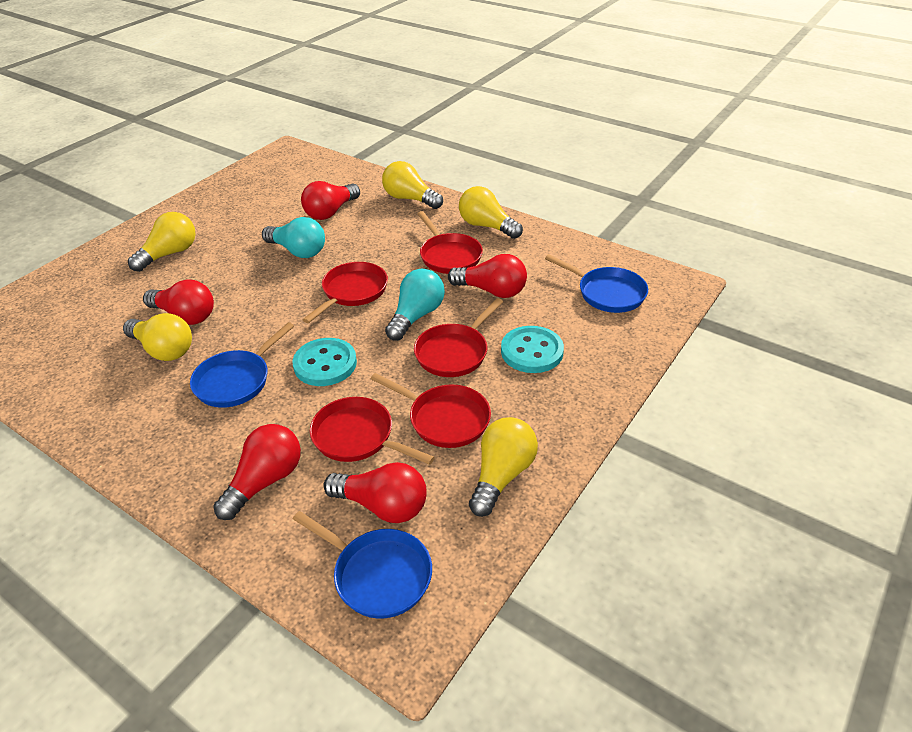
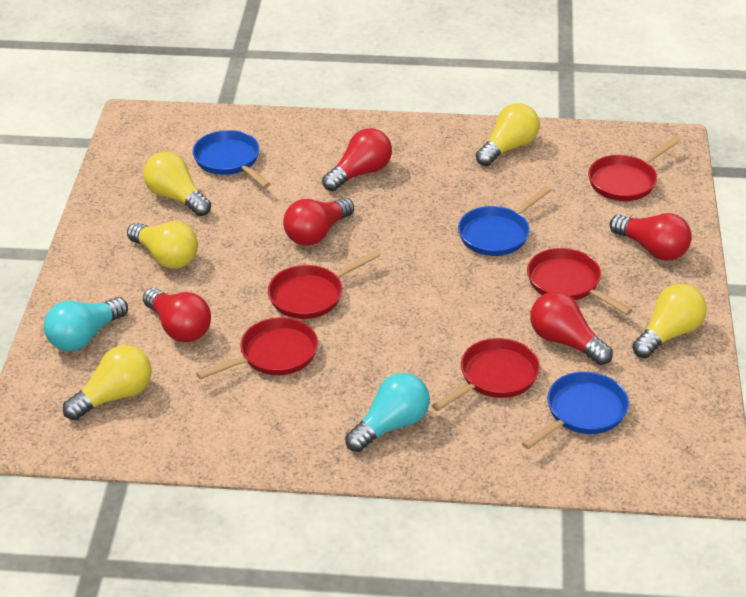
turquoise button: 2 -> 0

